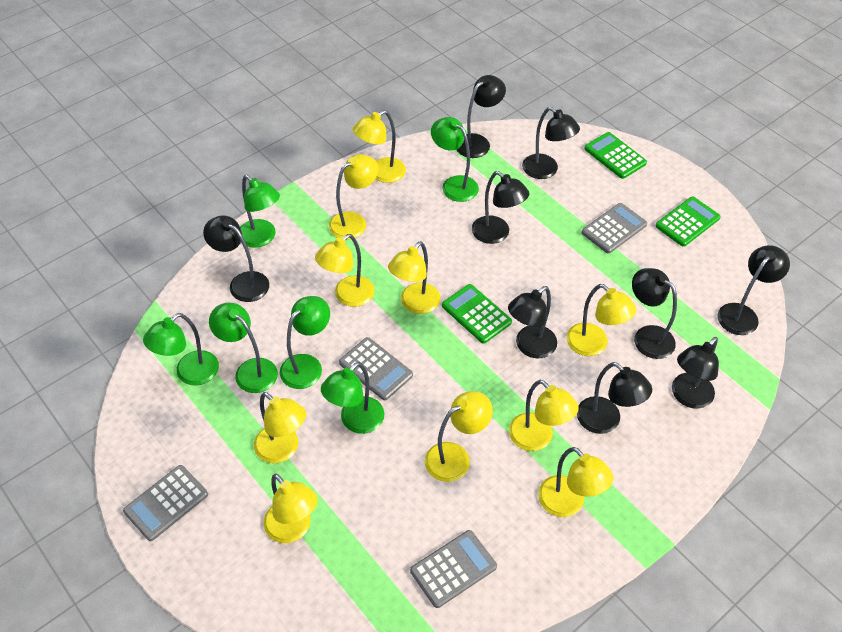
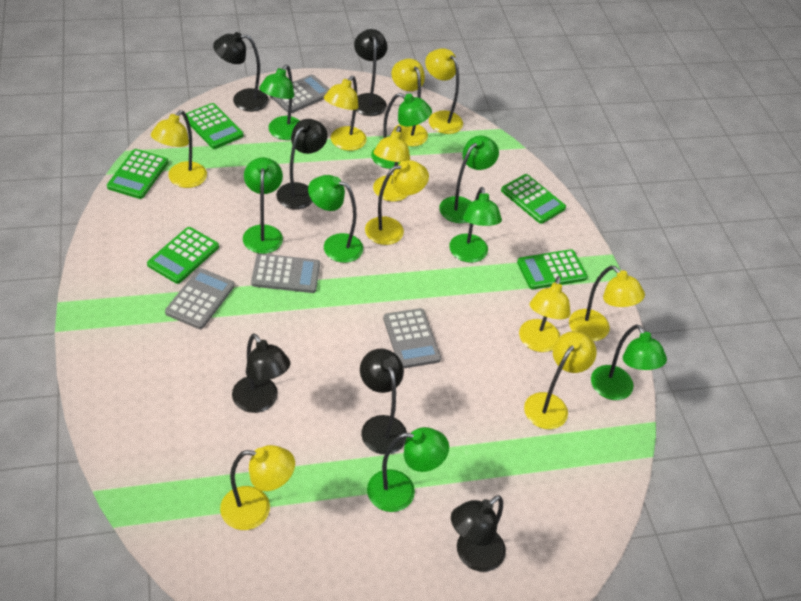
black lamp: 9 -> 6
green calculator: 3 -> 5
green lamp: 6 -> 8

